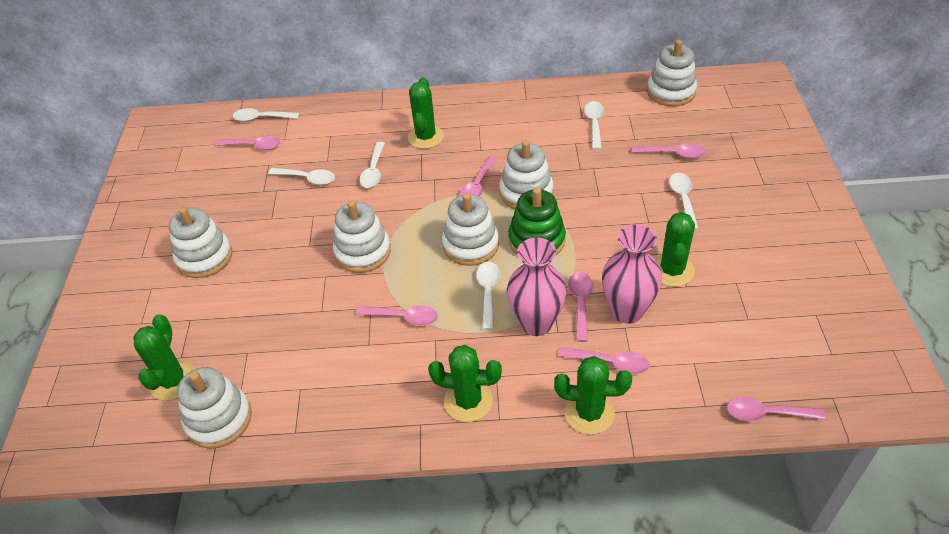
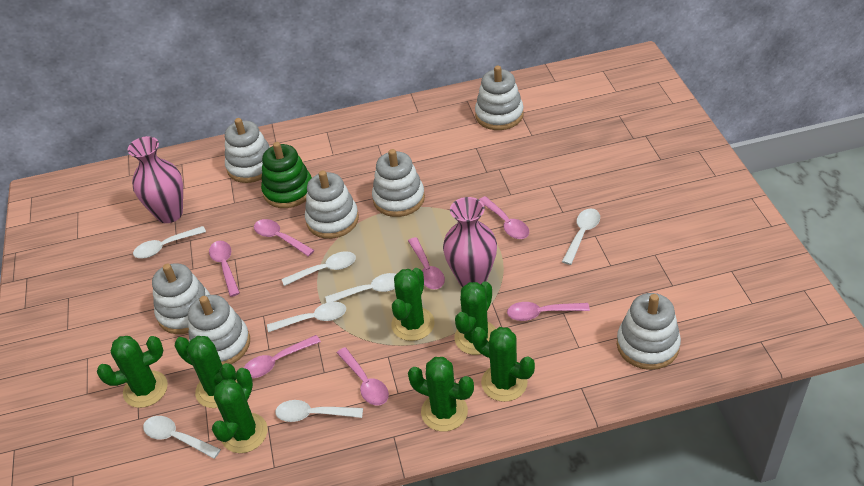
green cactus: 5 -> 7
white spoon: 6 -> 7
white stacking toy: 6 -> 7

